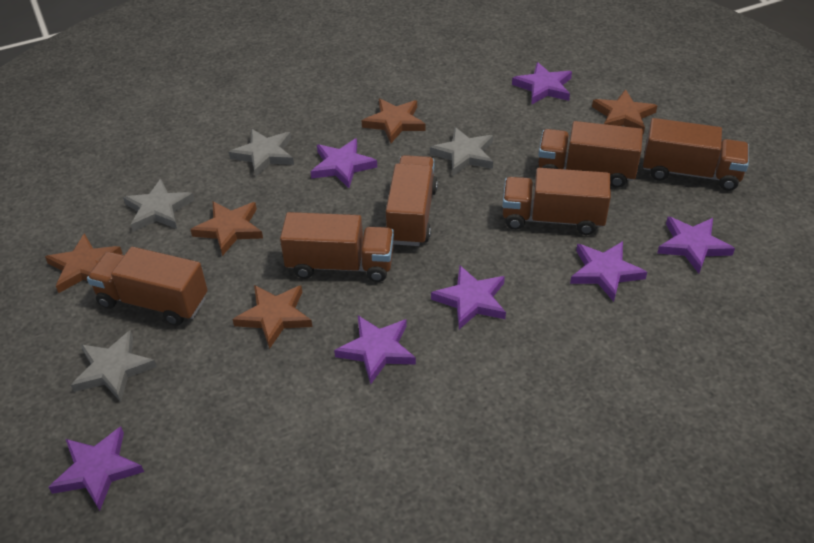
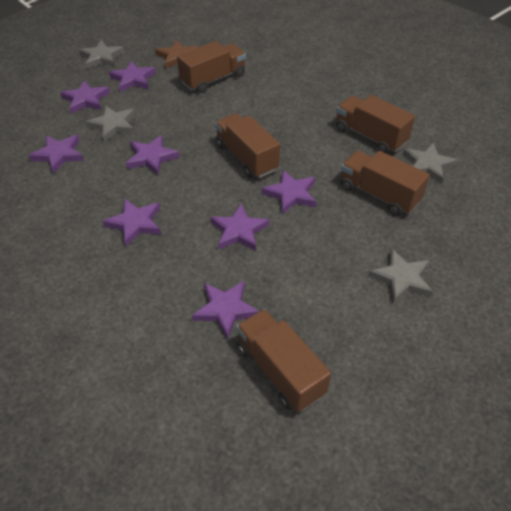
brown star: 5 -> 1
brown truck: 6 -> 5
purple star: 7 -> 8

